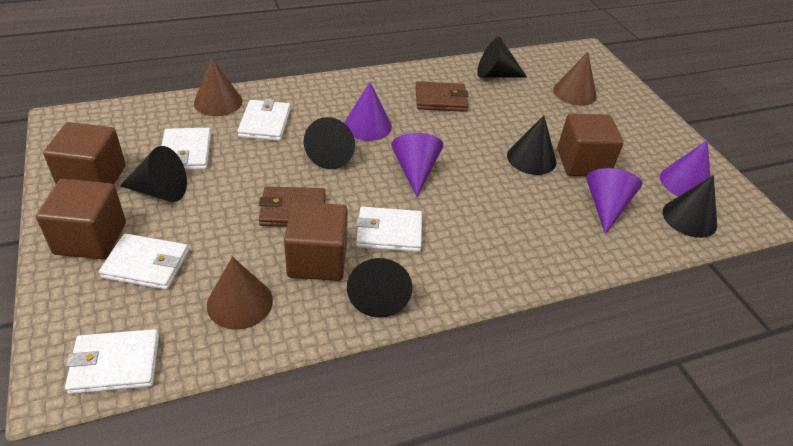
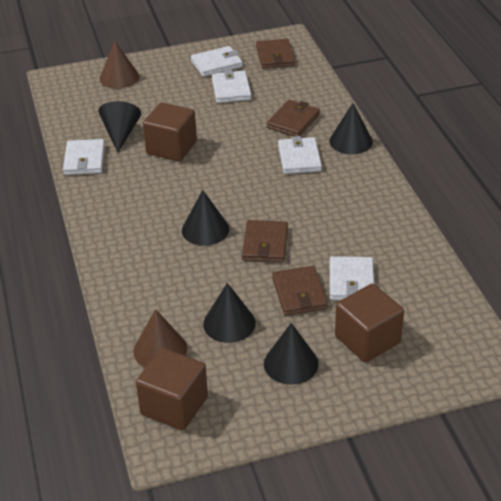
black cone: 6 -> 5
brown cone: 3 -> 2
brown cube: 4 -> 3
brown wallet: 2 -> 4
purple cone: 4 -> 0

